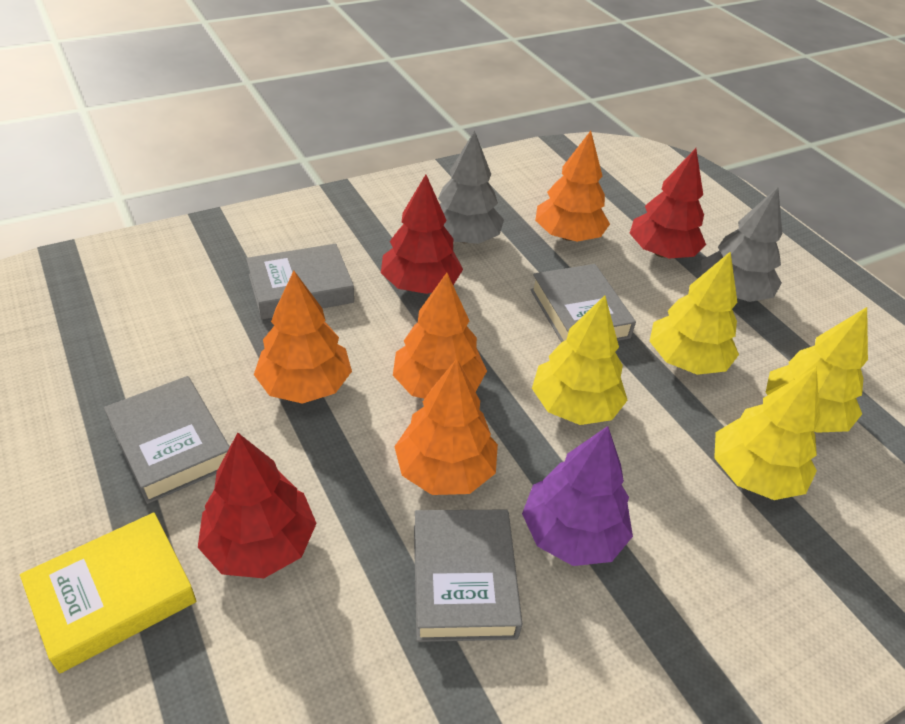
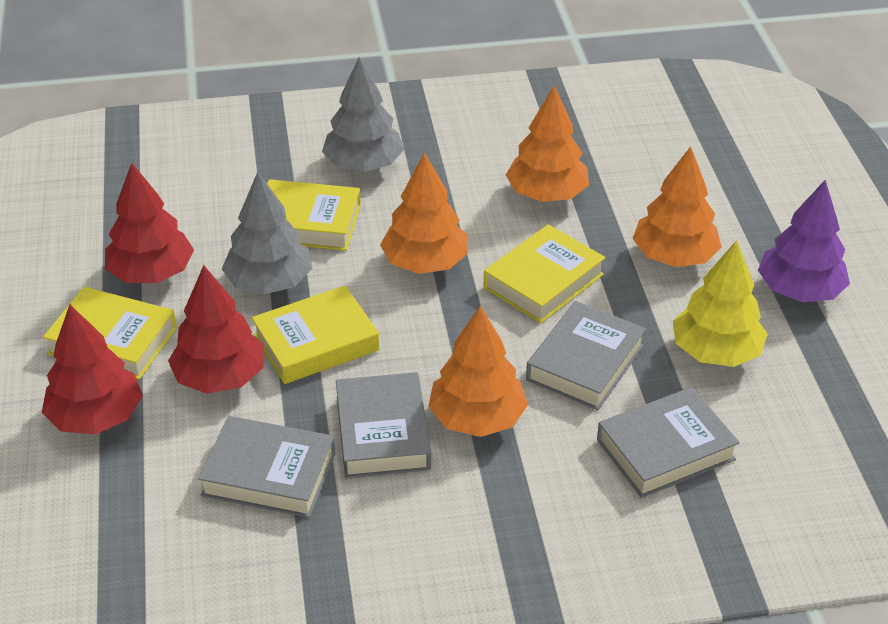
yellow book: 1 -> 4
yellow tree: 4 -> 1

